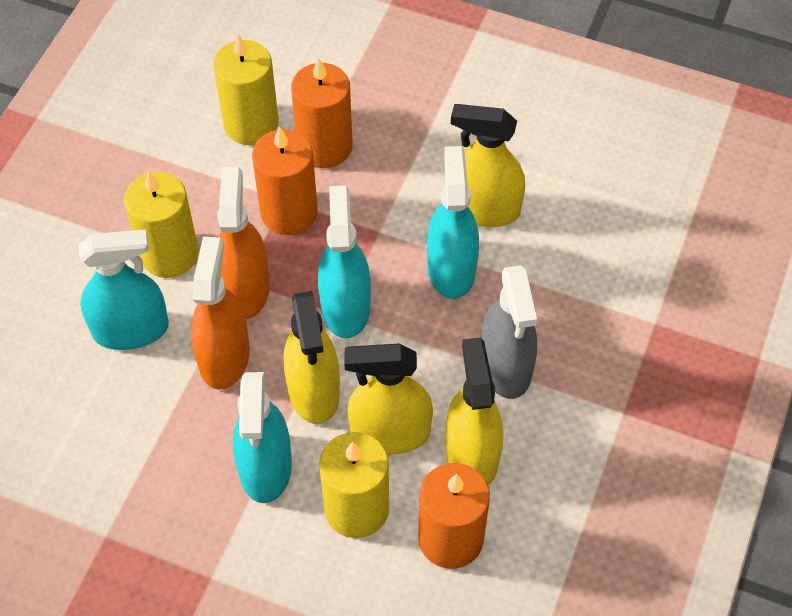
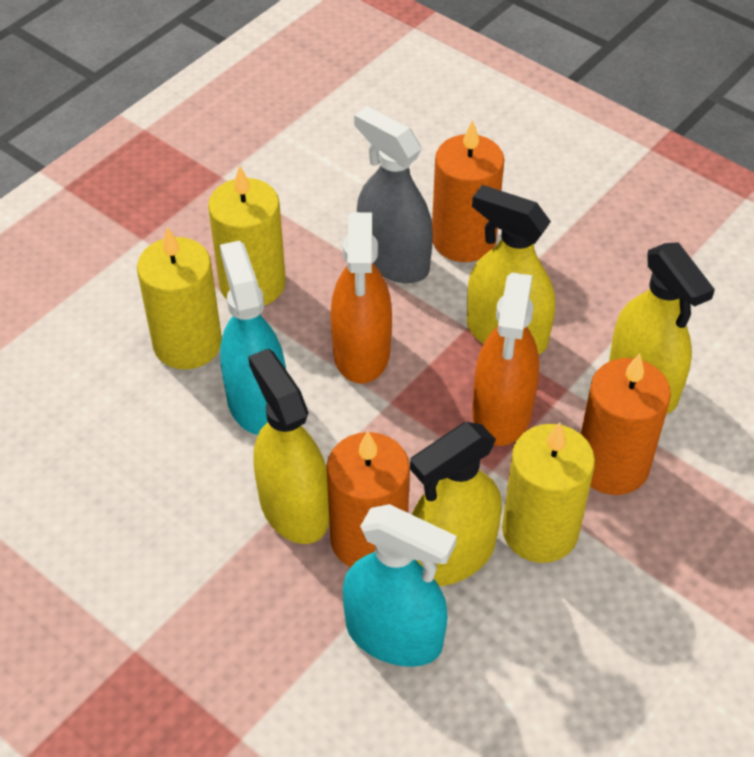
turquoise spray bottle: 4 -> 2

